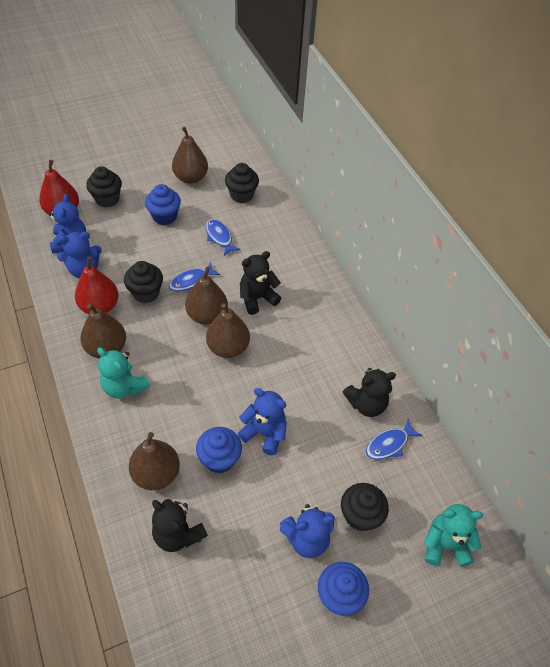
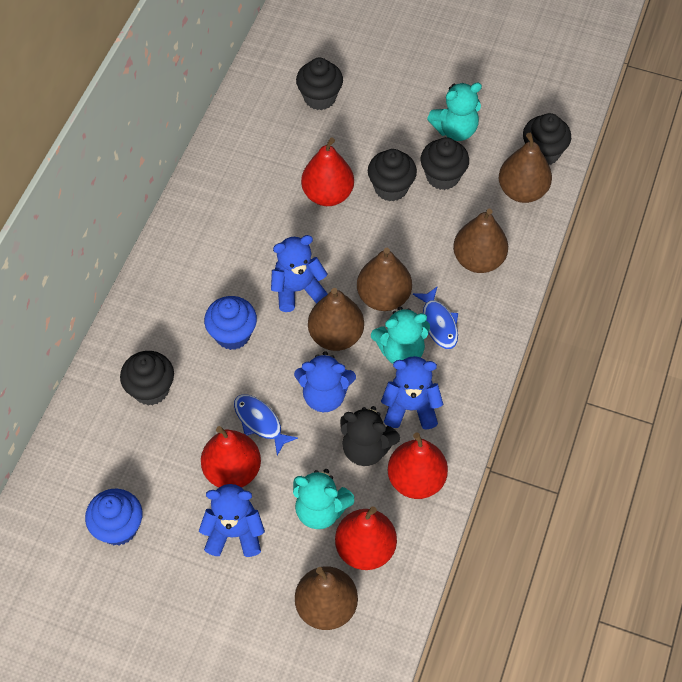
black cupcake: 4 -> 5
black teddy bear: 3 -> 1
blue cupcake: 3 -> 2
blue fish: 3 -> 2
red pear: 2 -> 4
turquoise teddy bear: 2 -> 3

